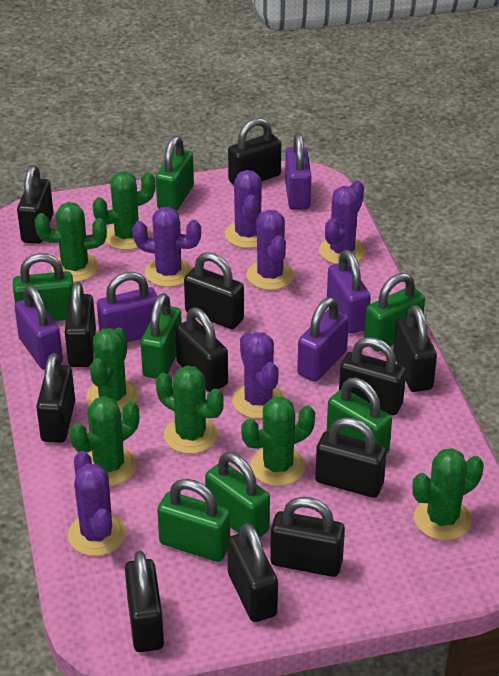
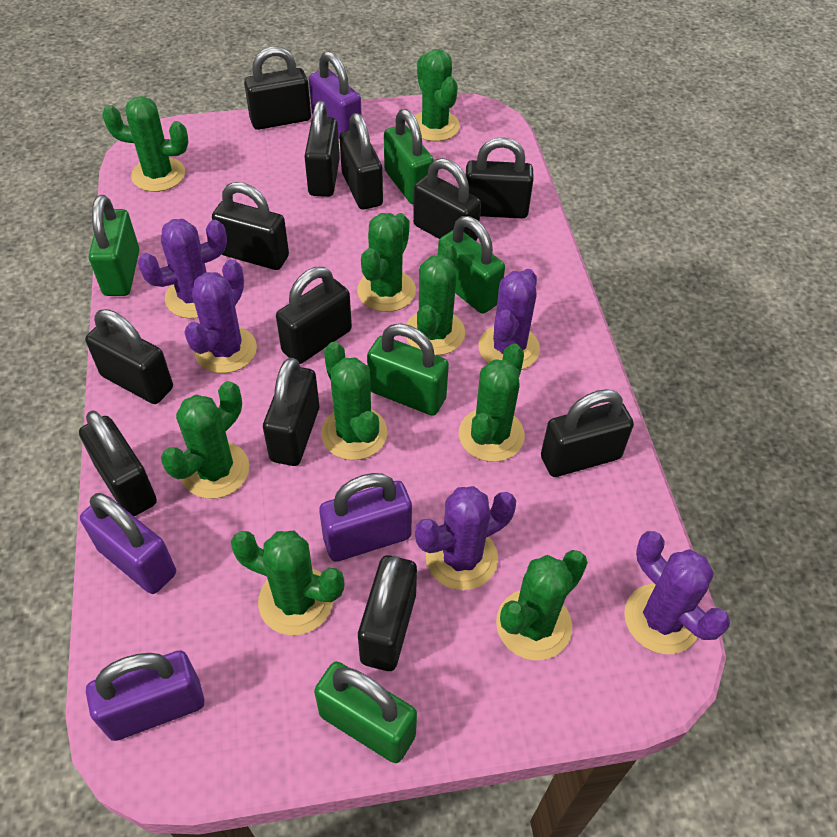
green cactus: 7 -> 9
green padlock: 7 -> 5
purple cactus: 6 -> 5
purple padlock: 5 -> 4

